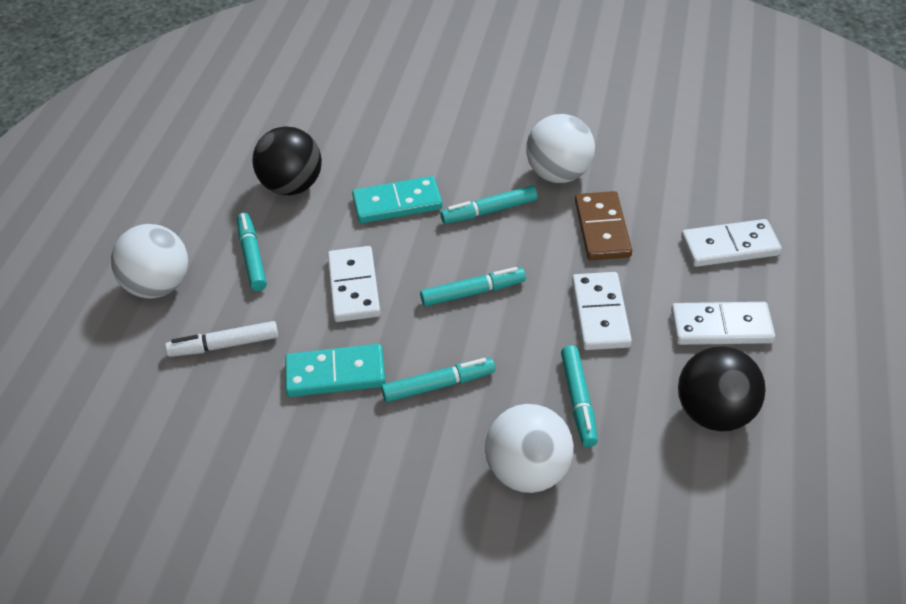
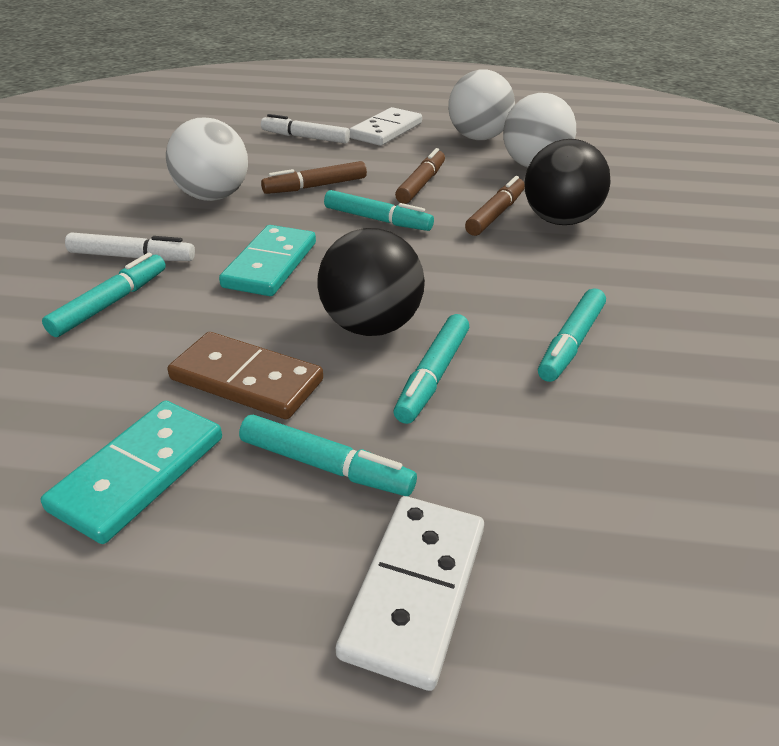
brown marker: 0 -> 3
white domino: 4 -> 2
white marker: 1 -> 2

